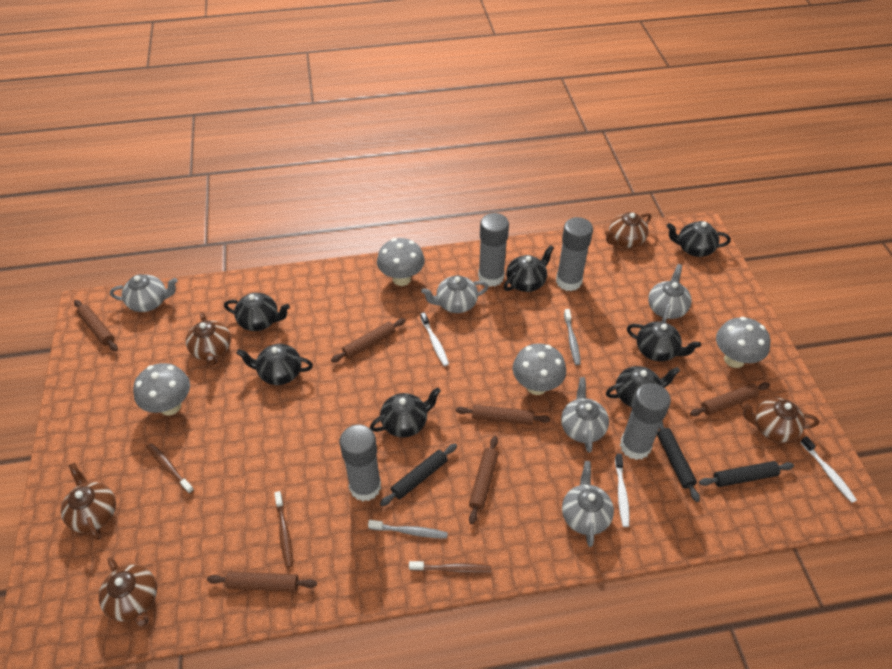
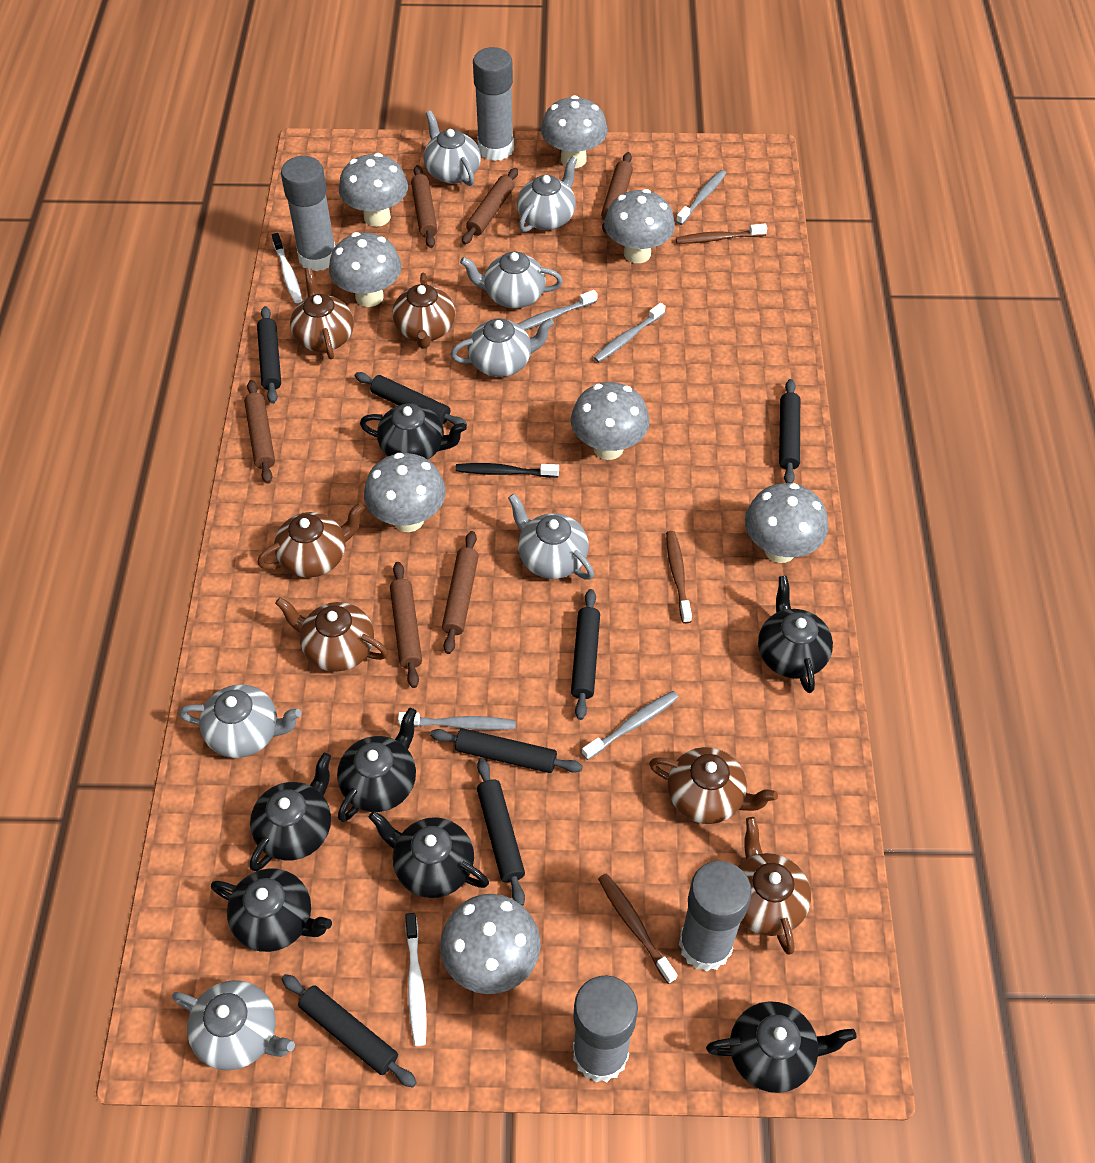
black rolling pin: 3 -> 7
black toothbrush: 0 -> 1
brown teapot: 5 -> 6
grey mushroom: 4 -> 8
grey teapot: 5 -> 7
grey toothbrush: 2 -> 5
white toothbrush: 3 -> 2

